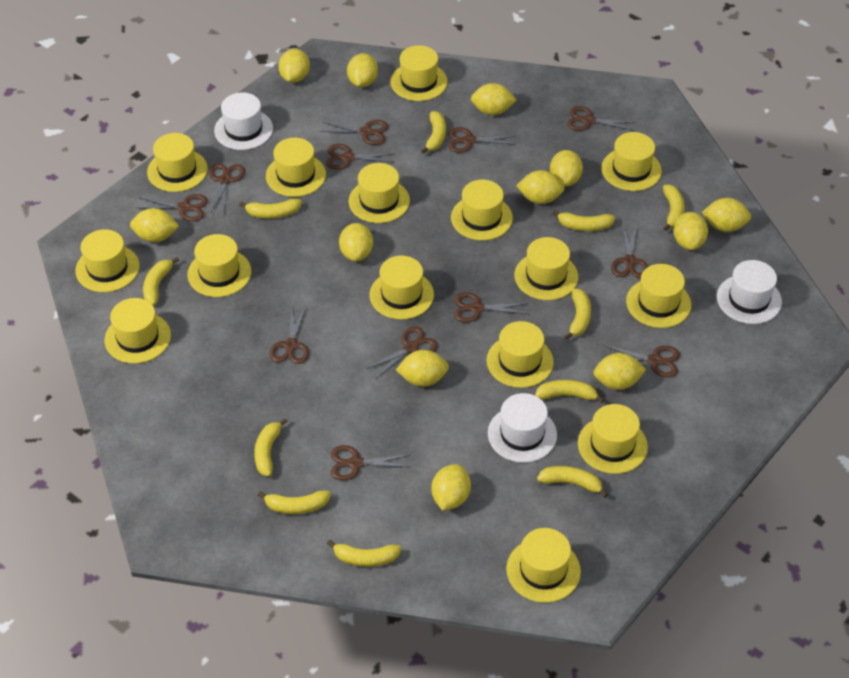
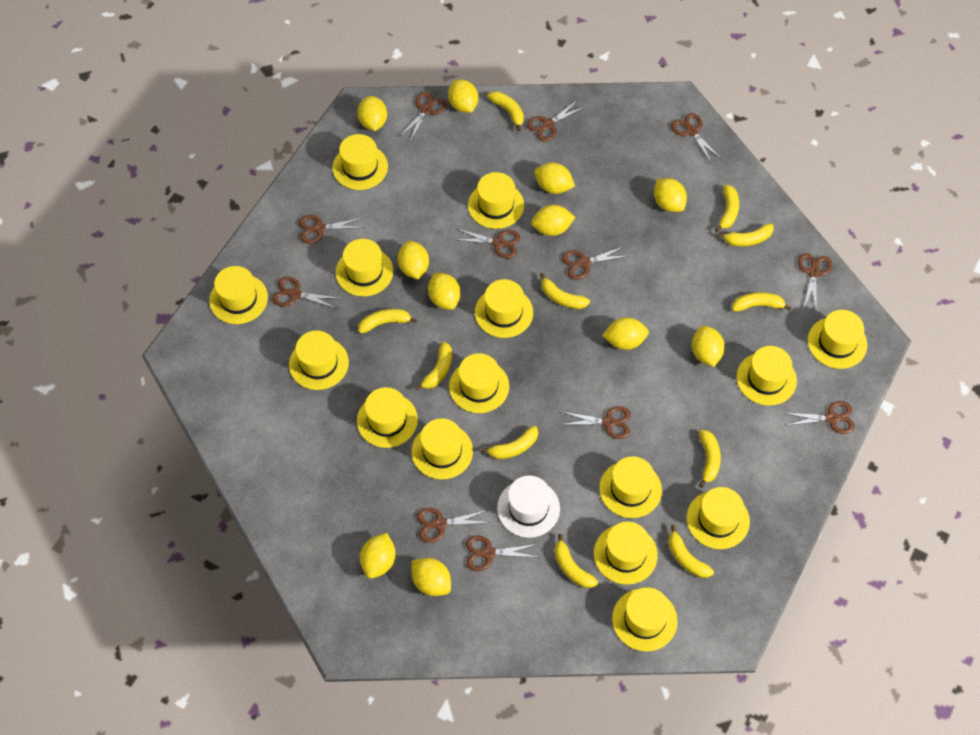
white hat: 3 -> 1
yellow lemon: 12 -> 11

